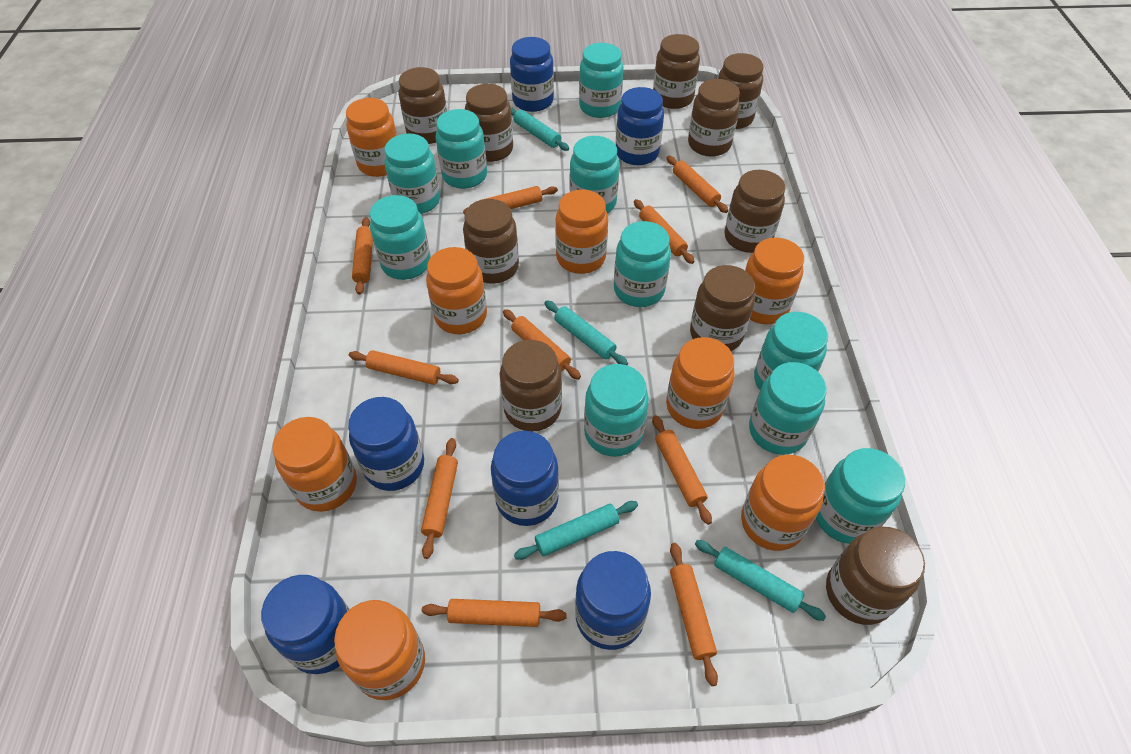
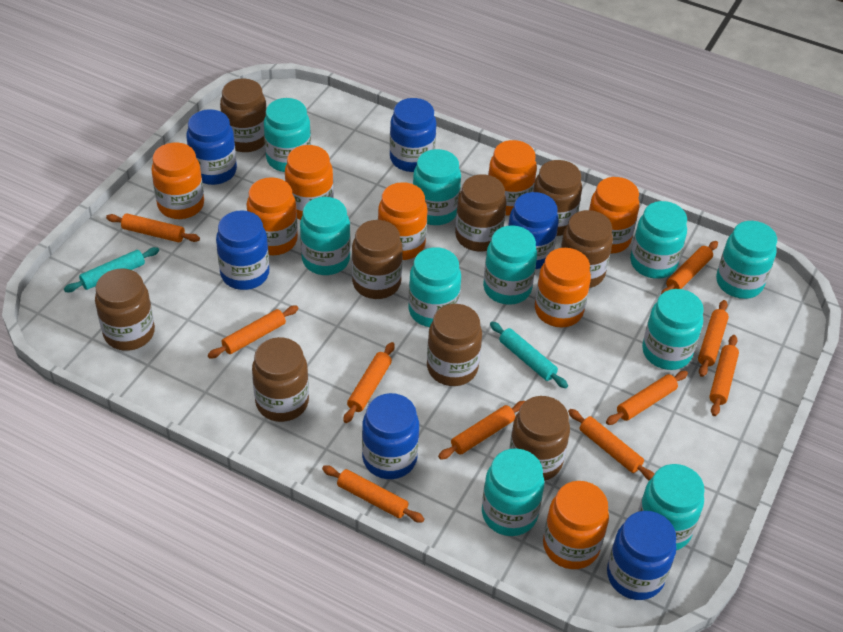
brown jar: 10 -> 9
turquoise rolling pin: 4 -> 2

